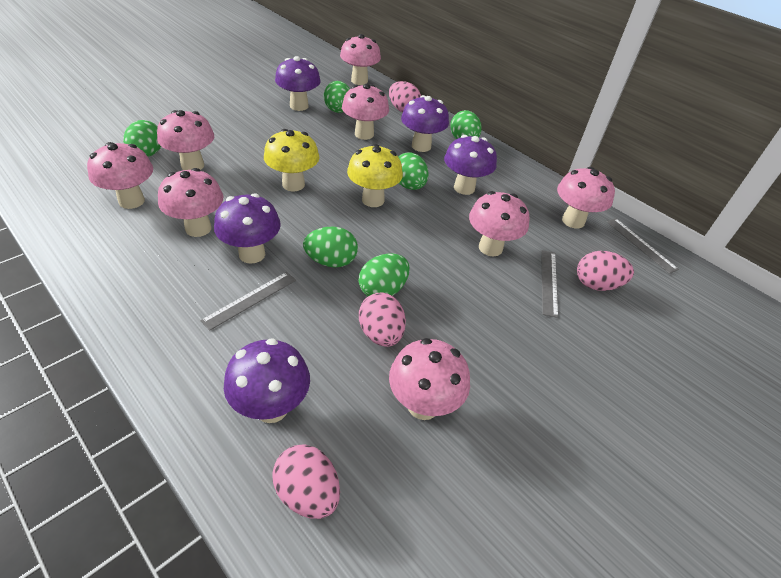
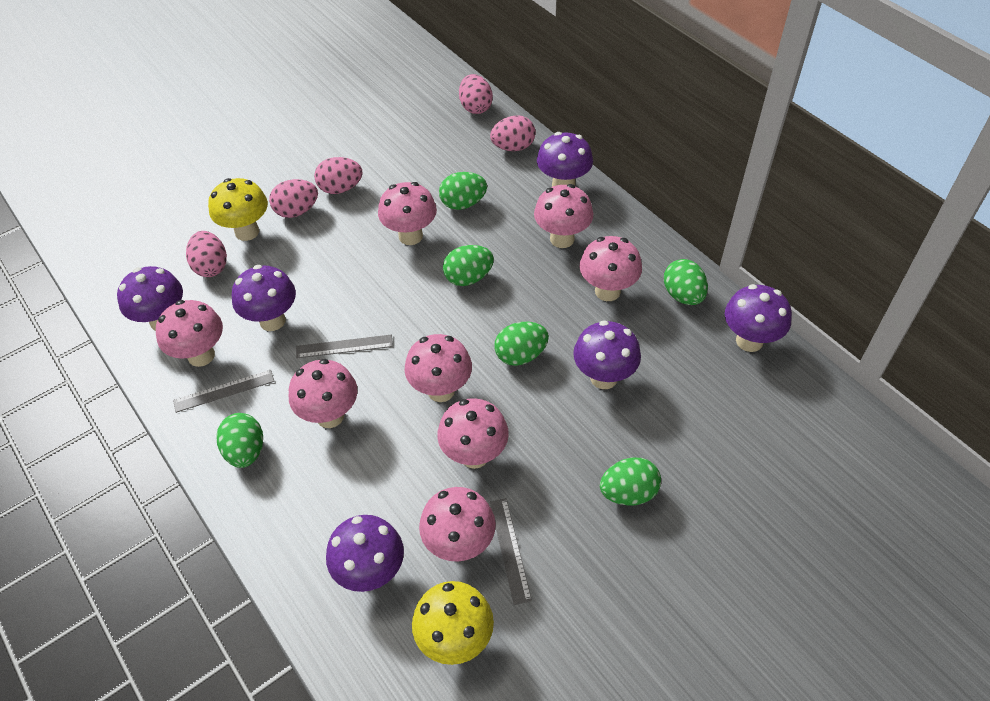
pink egg: 4 -> 5
purple mushroom: 5 -> 6

